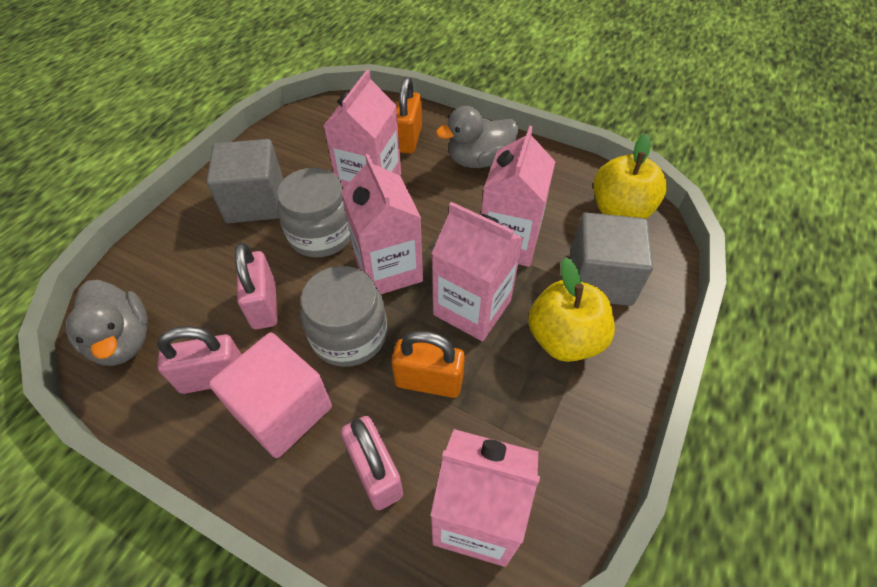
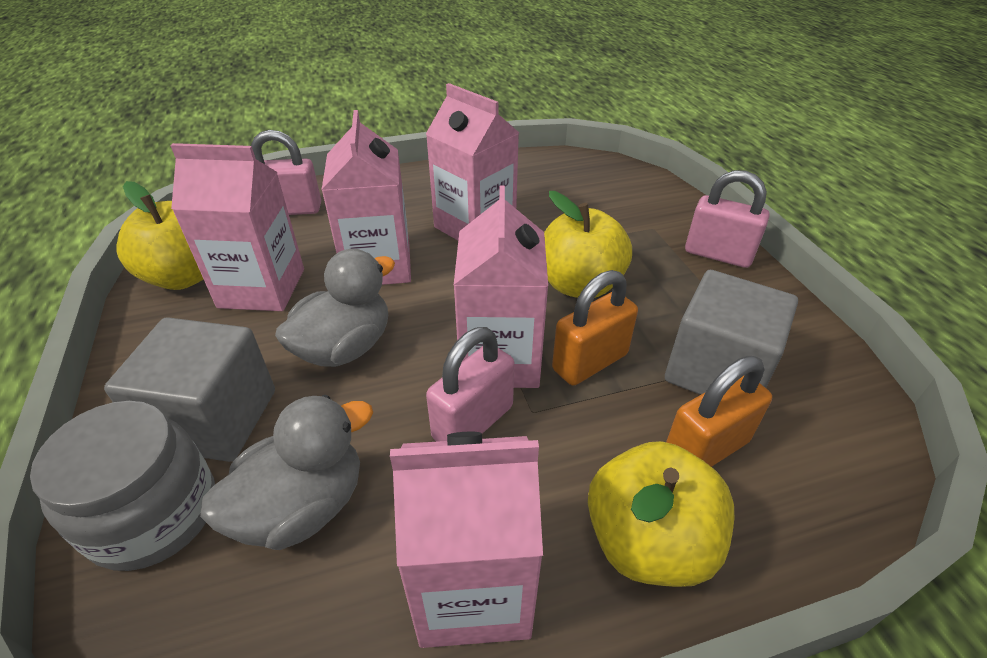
grey jar: 2 -> 1
pink cube: 1 -> 0
yellow apple: 2 -> 3

